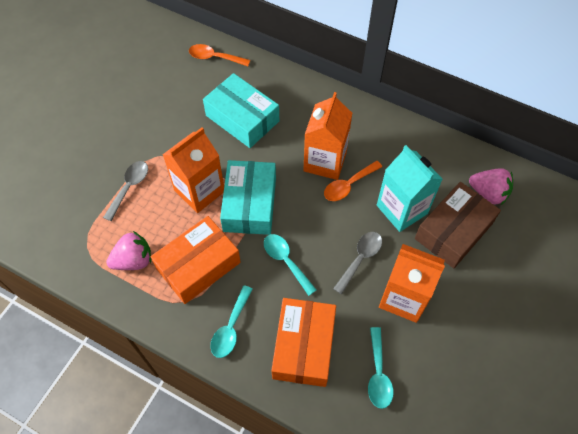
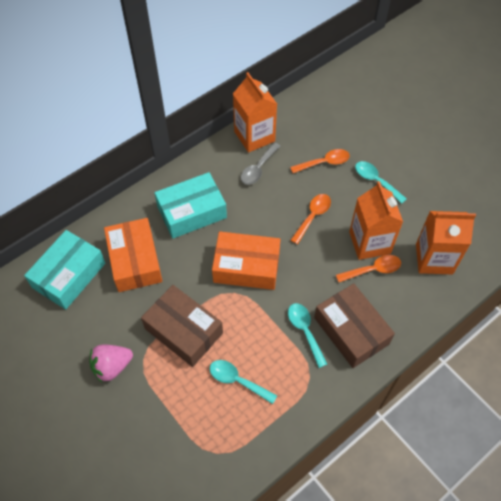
brown box: 1 -> 2
grey spoon: 2 -> 1
orange spoon: 2 -> 3
pink strawberry: 2 -> 1
turquoise carton: 1 -> 0

